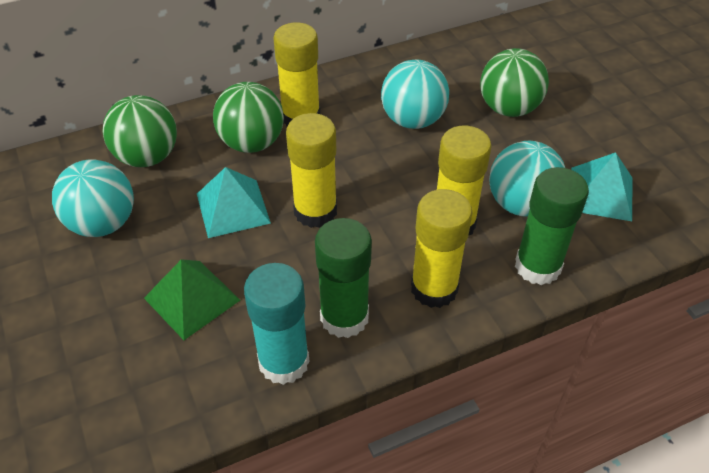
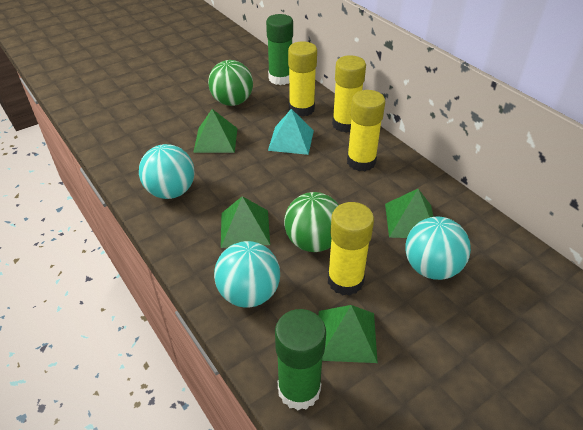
green ball: 3 -> 2
green pyramid: 1 -> 4
turquoise glue stick: 1 -> 0
turquoise pyramid: 2 -> 1

